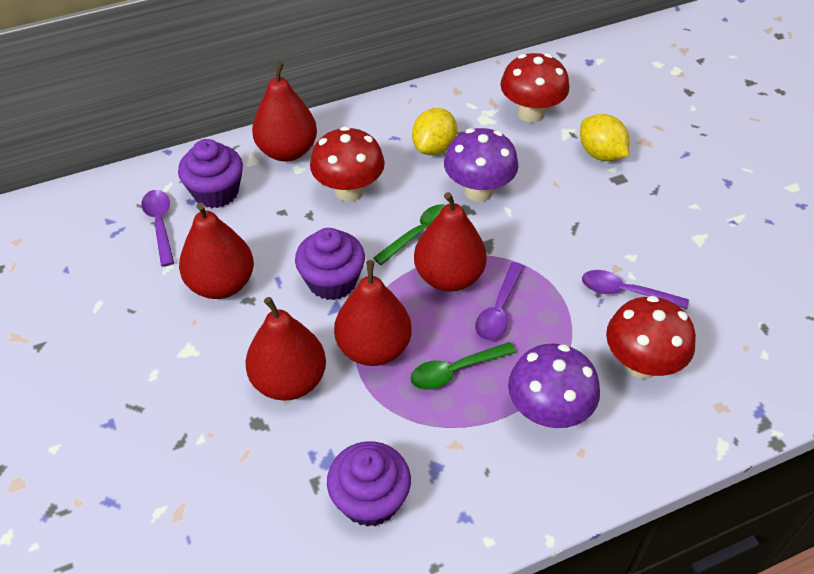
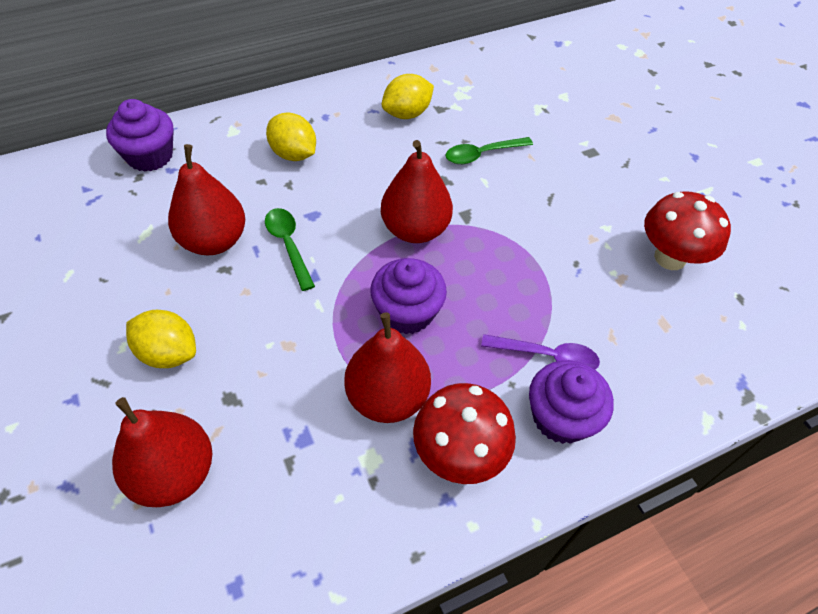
purple mushroom: 2 -> 0
purple spoon: 3 -> 1
red mushroom: 3 -> 2
red pear: 5 -> 4
yellow lemon: 2 -> 3

